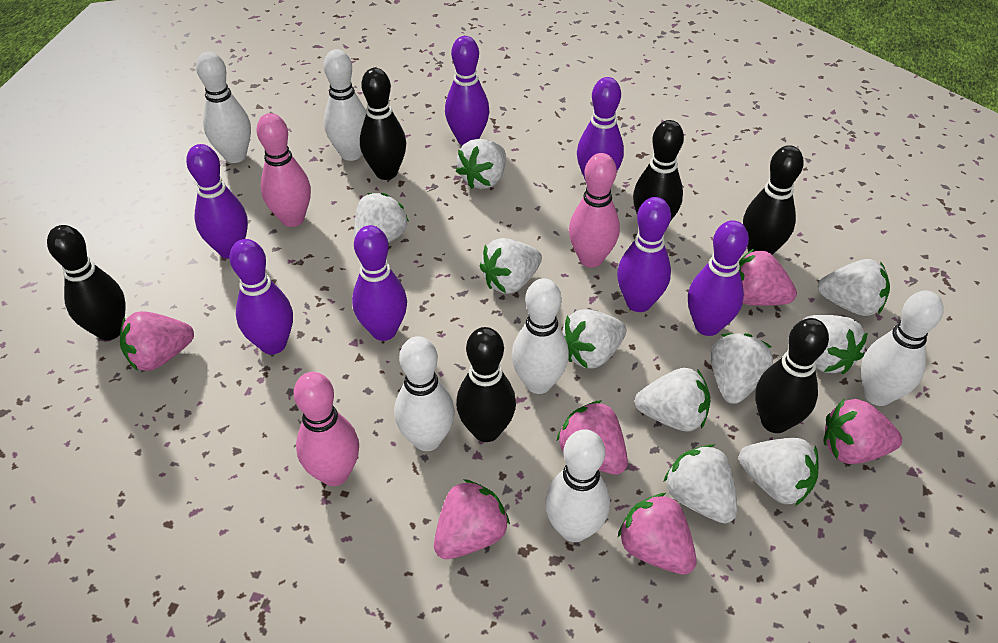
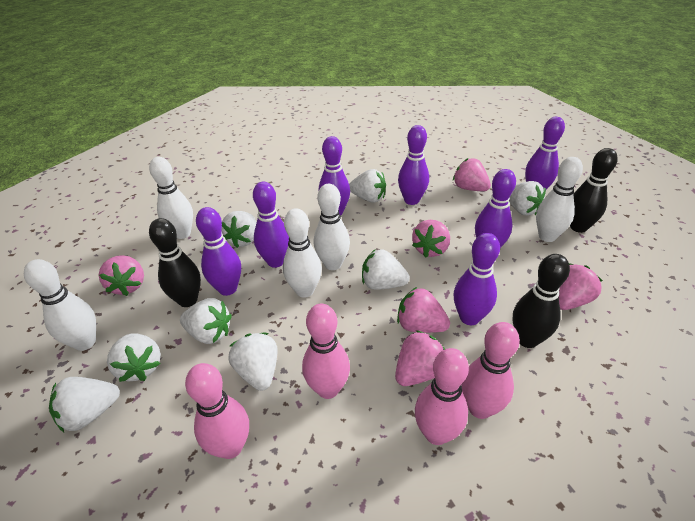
black bowling pin: 6 -> 3
pink bowling pin: 3 -> 4
white bowling pin: 6 -> 5
white strawberry: 10 -> 8

